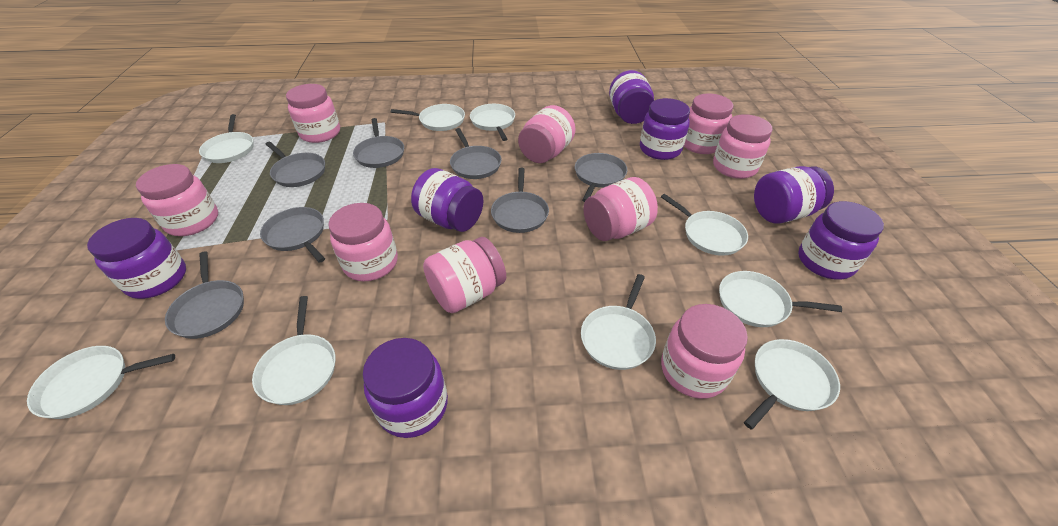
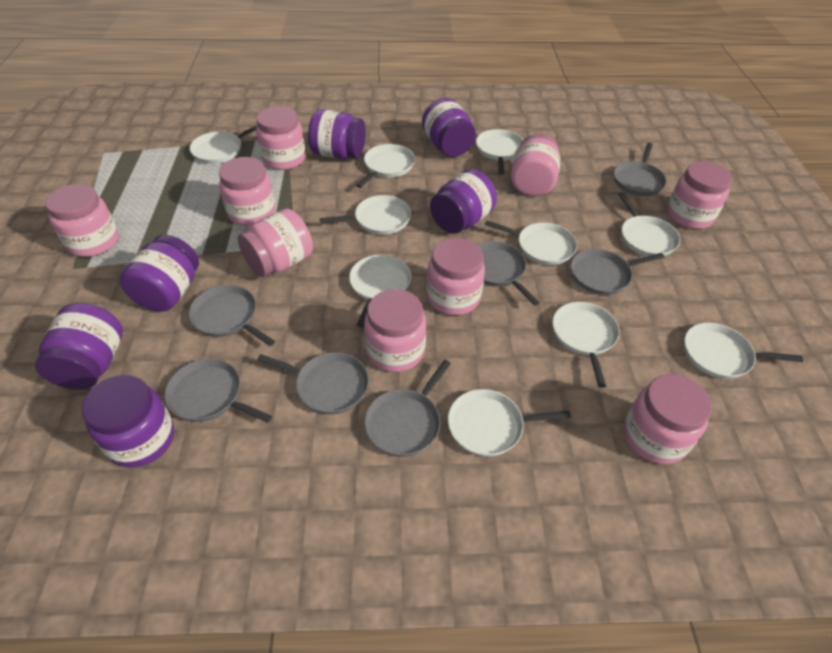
purple jar: 7 -> 6
white pan: 9 -> 10

